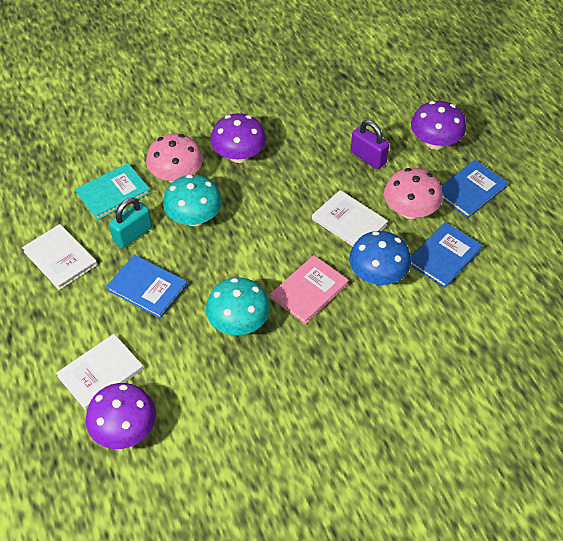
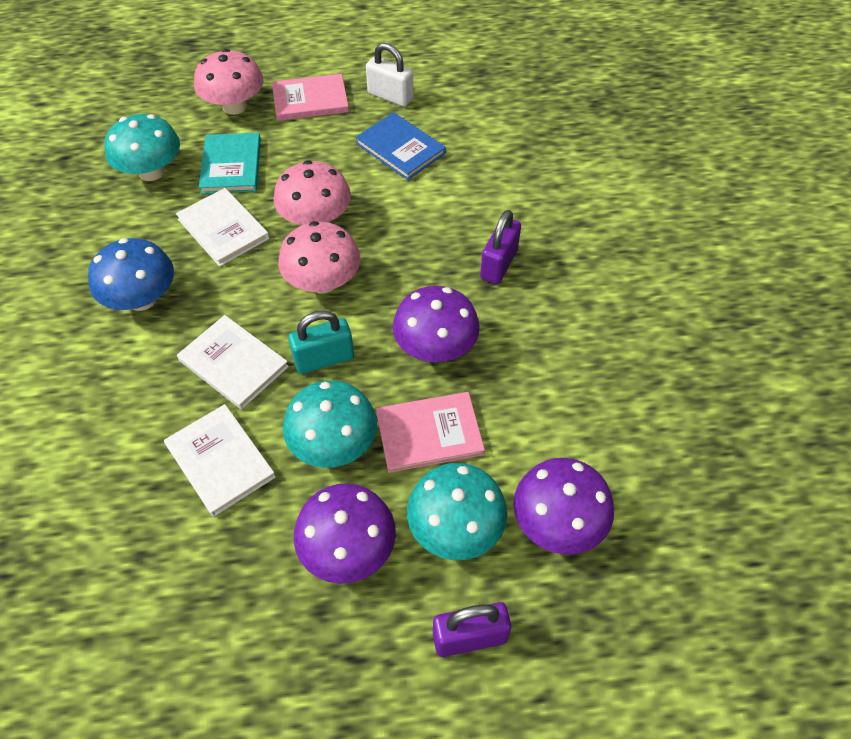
blue book: 3 -> 1
pink book: 1 -> 2
pink mushroom: 2 -> 3
purple padlock: 1 -> 2
turquoise mushroom: 2 -> 3
white padlock: 0 -> 1

